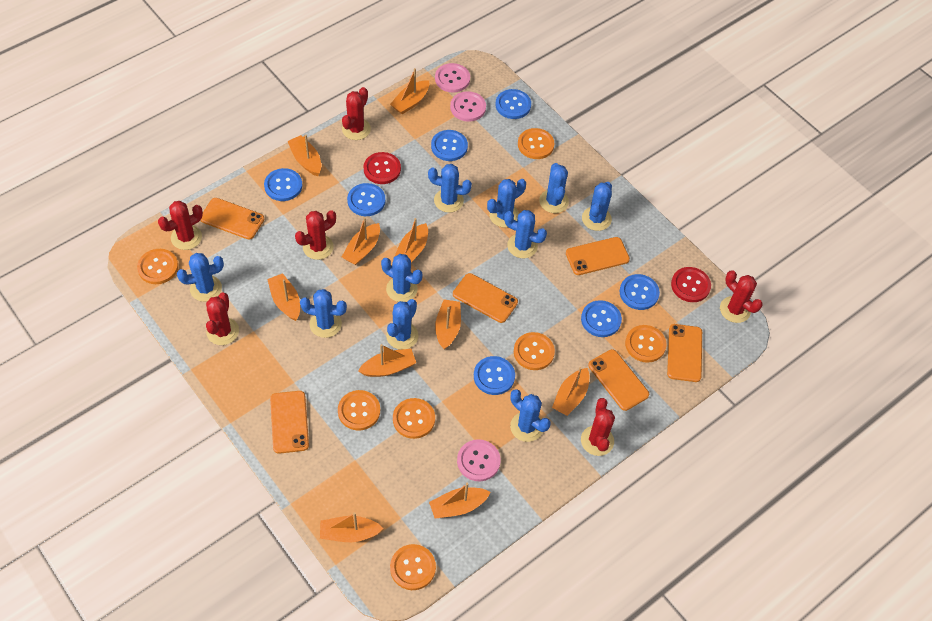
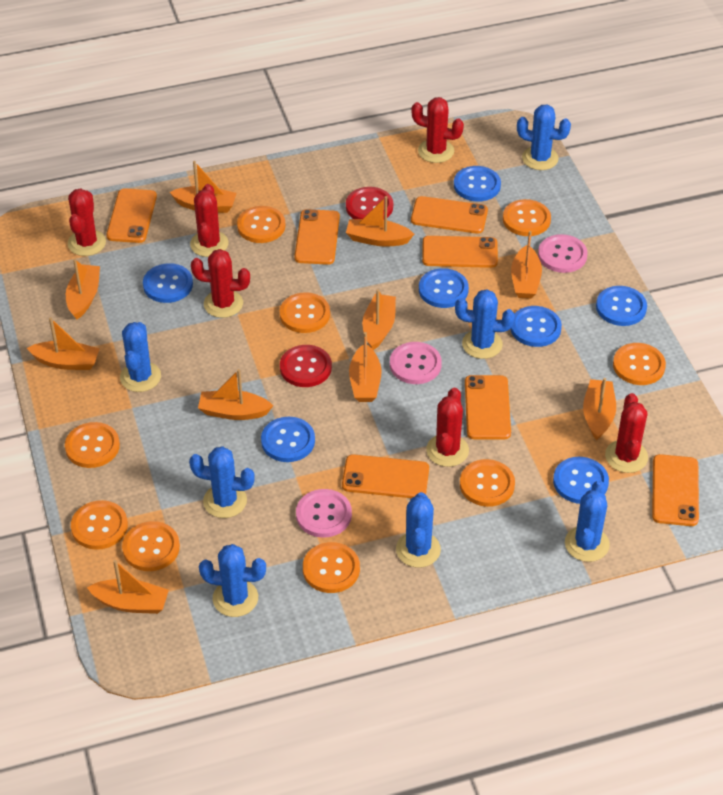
blue cactus: 10 -> 7
orange button: 7 -> 9
orange phone: 6 -> 7

